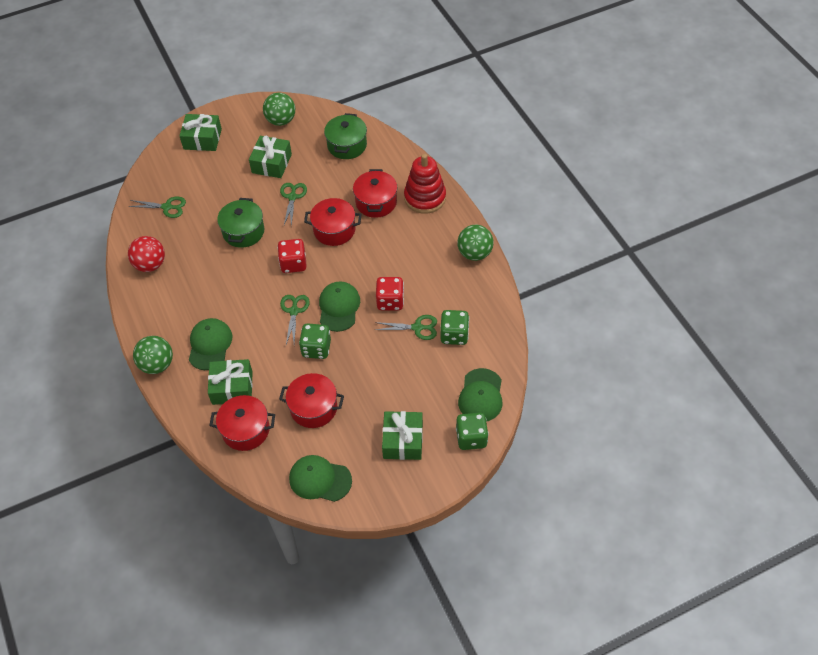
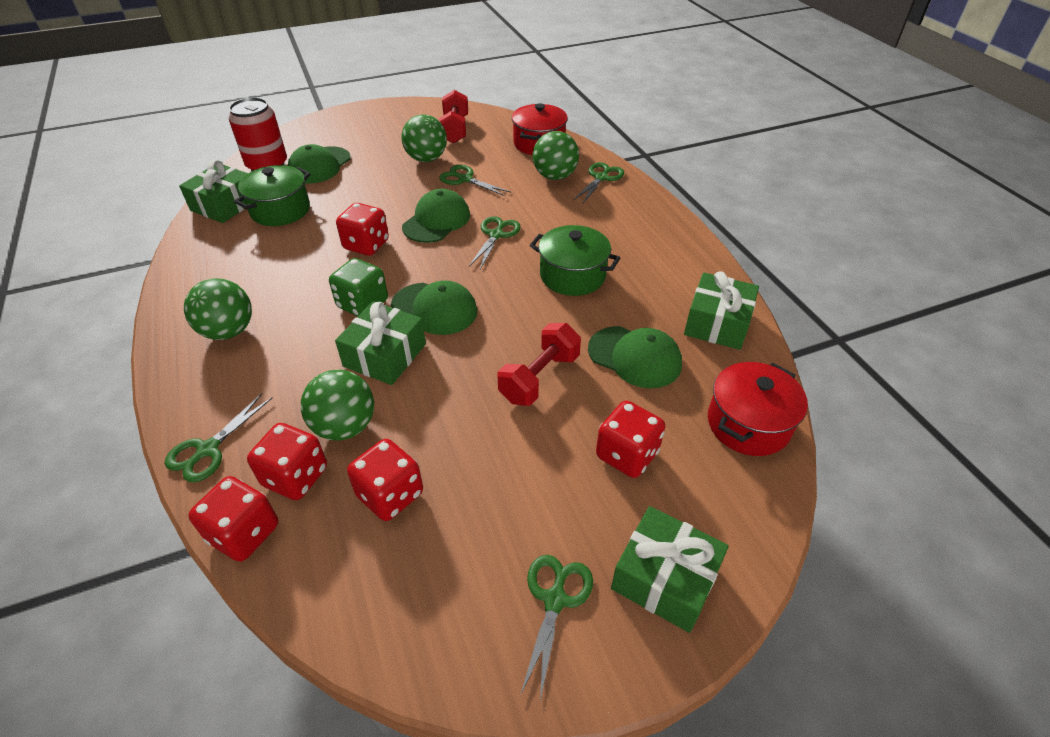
green ball: 3 -> 4
green dice: 3 -> 1
green scissors: 4 -> 5
red ball: 1 -> 0
red can: 0 -> 1
red dice: 2 -> 5
red dumbbell: 0 -> 2
red pot: 4 -> 2
red stacking toy: 1 -> 0

